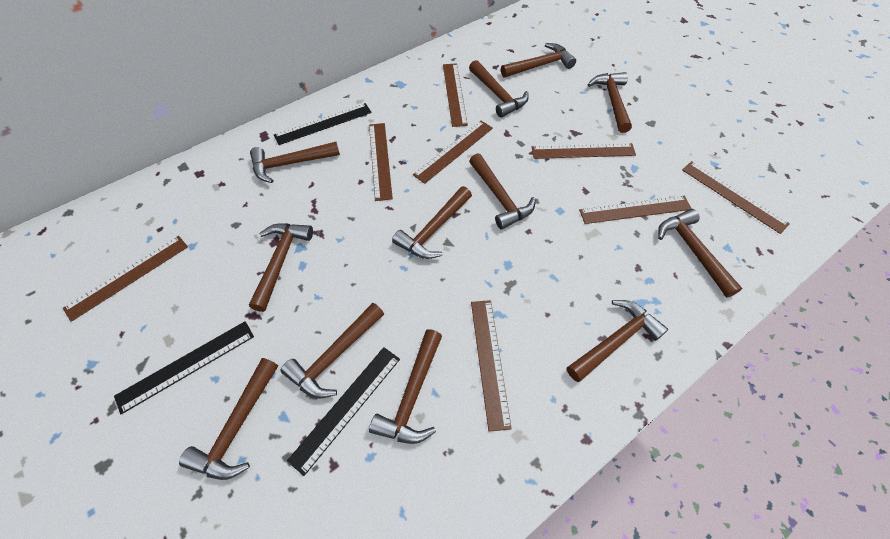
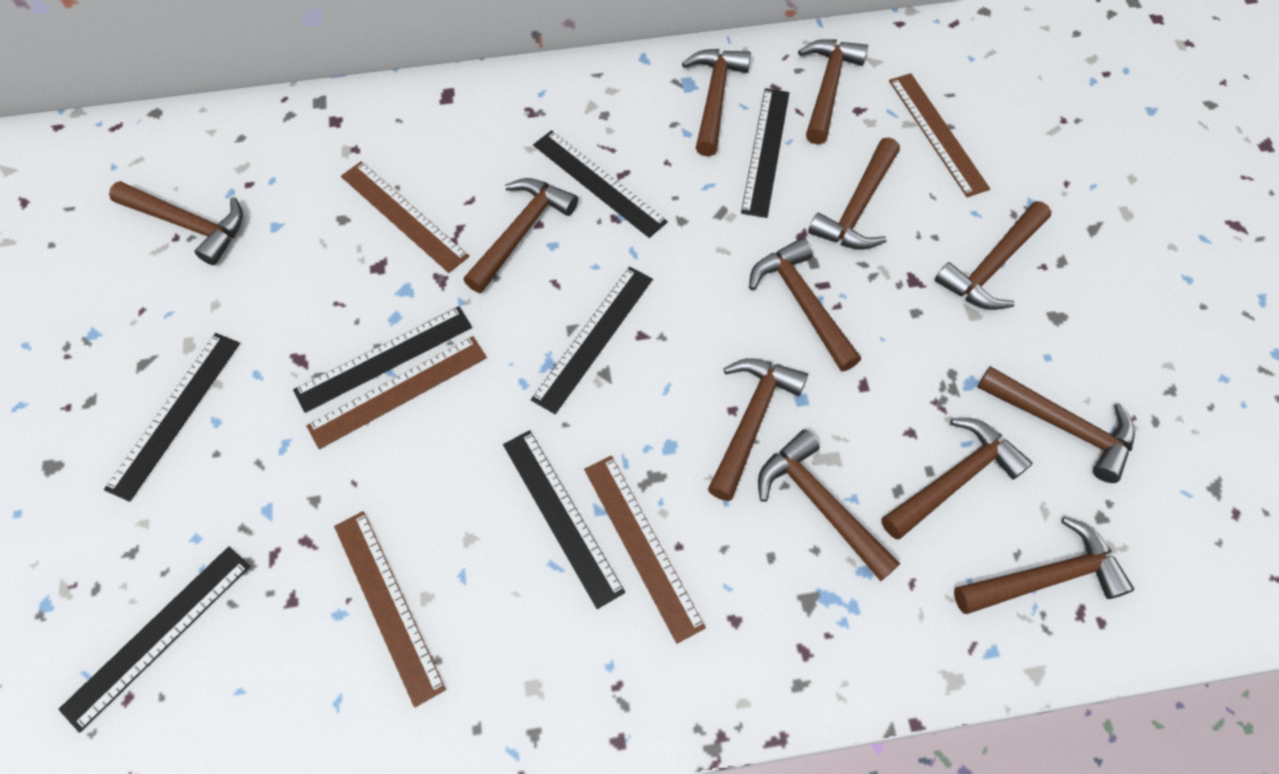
black ruler: 3 -> 7
brown ruler: 8 -> 5

